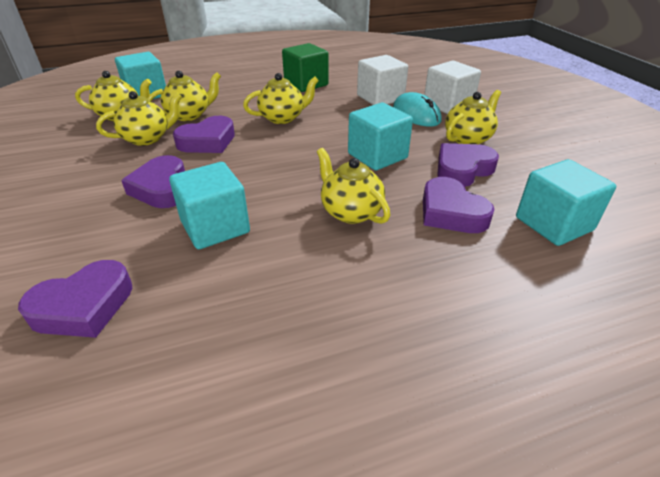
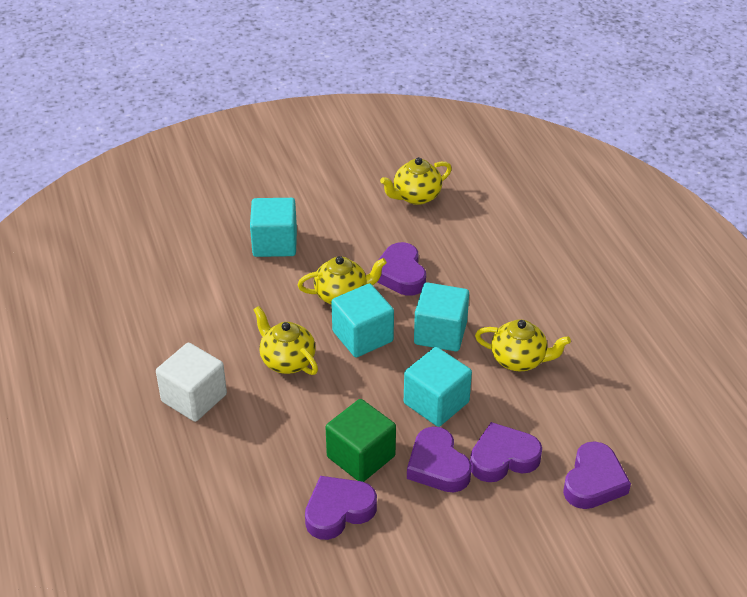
turquoise mouse: 1 -> 0
white cube: 2 -> 1
yellow teapot: 6 -> 4

